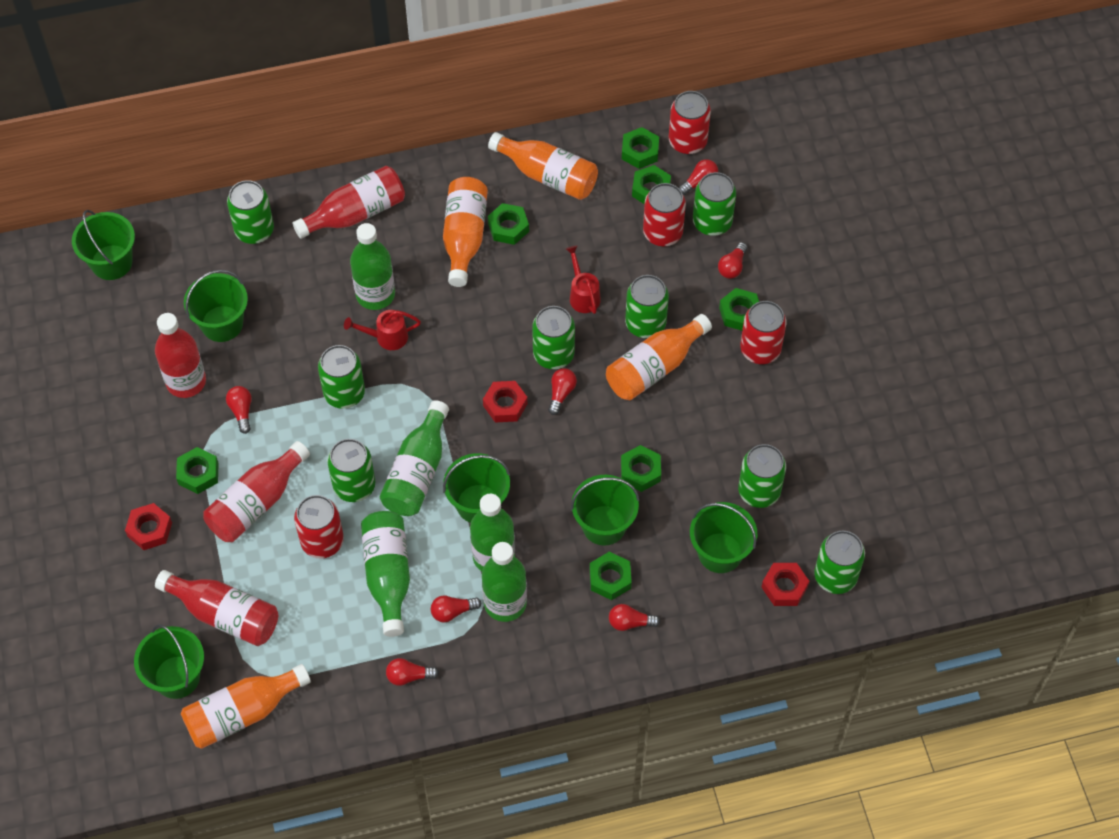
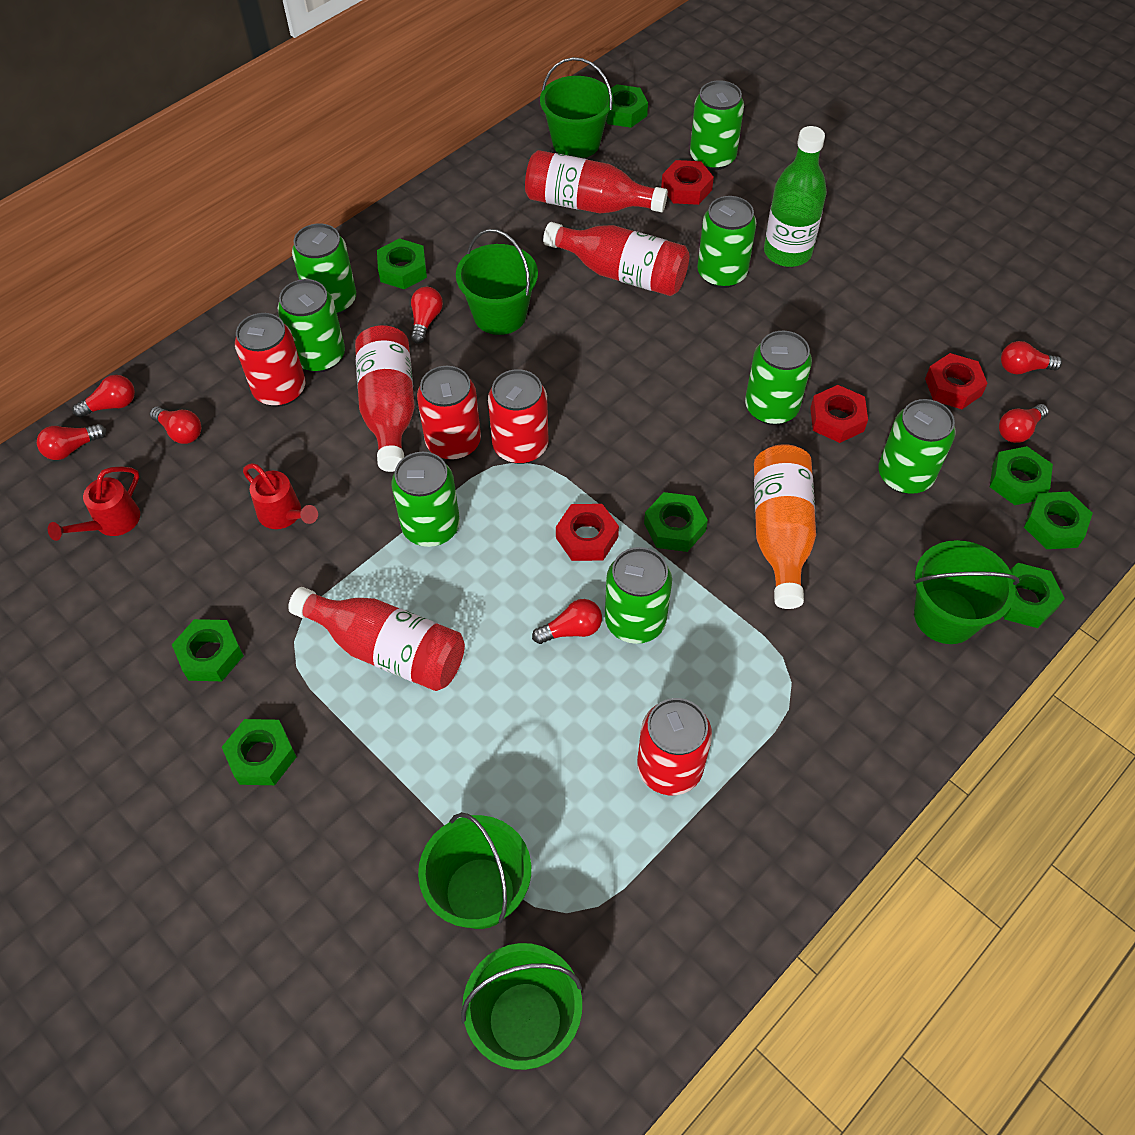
green bottle: 5 -> 1
green bucket: 6 -> 5
green nut: 7 -> 8
orange bottle: 4 -> 1
red nut: 3 -> 4

